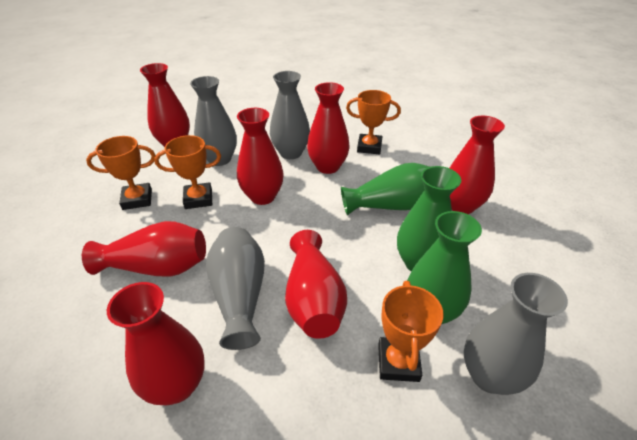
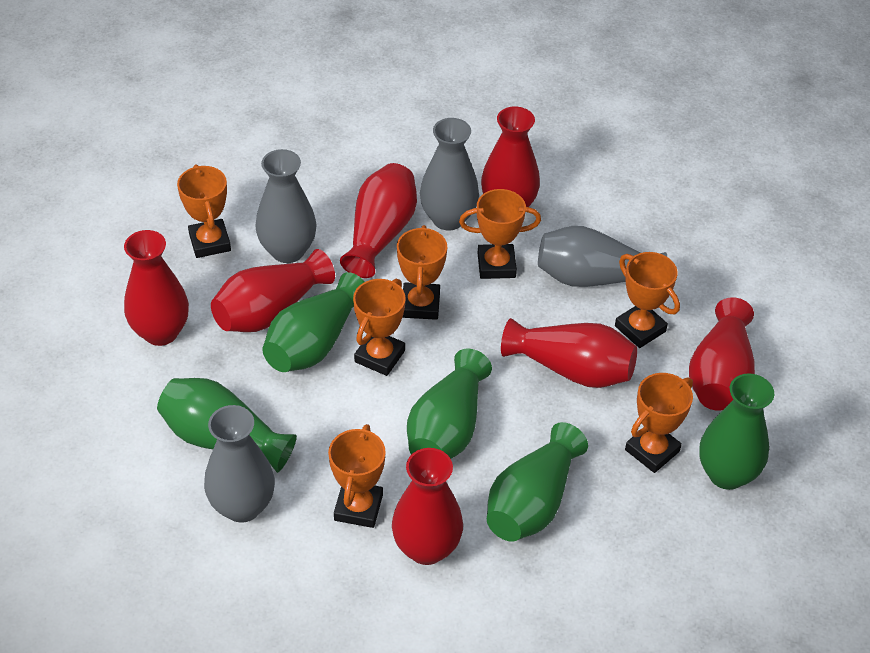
green vase: 3 -> 5
orange trophy: 4 -> 7

